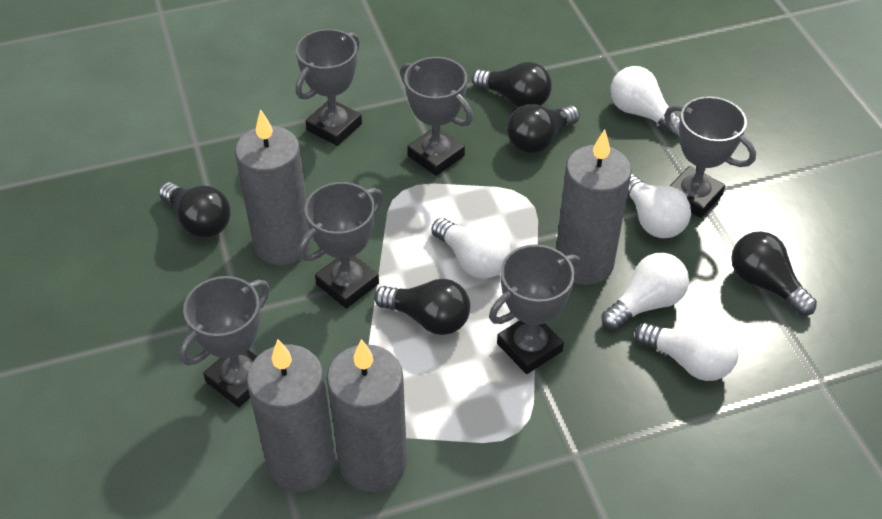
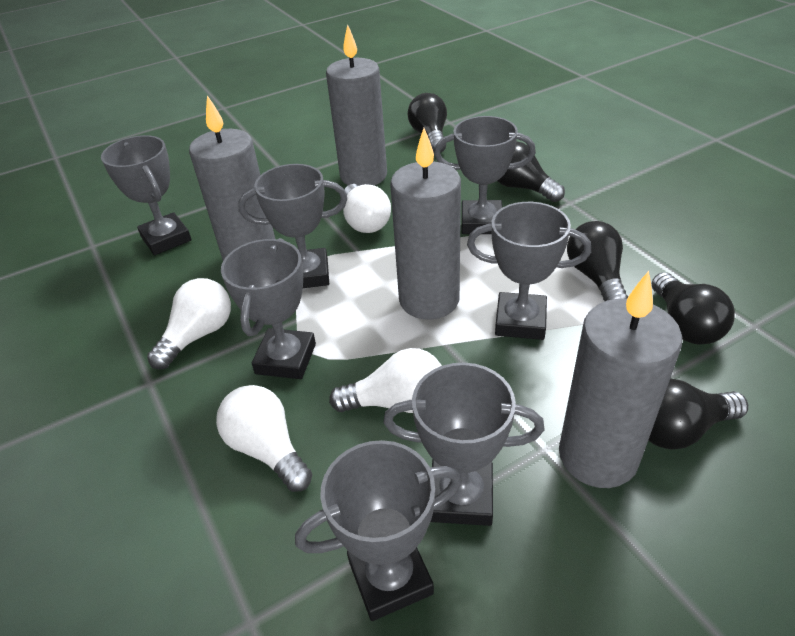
grey trophy: 6 -> 7
white light bulb: 5 -> 4

